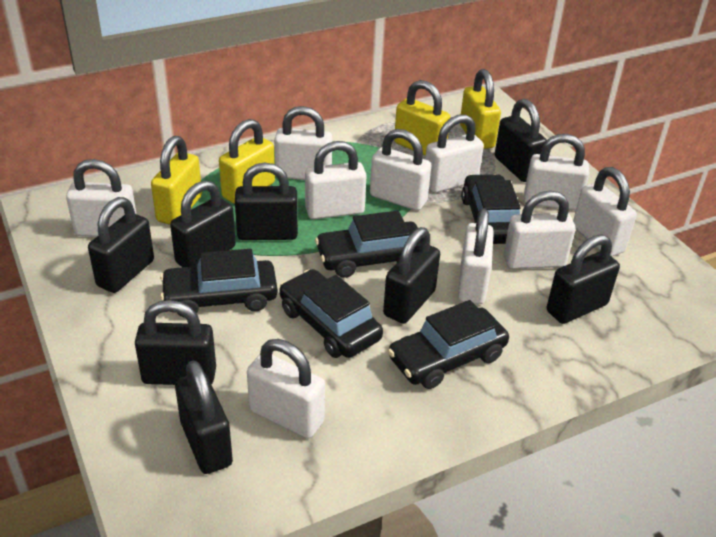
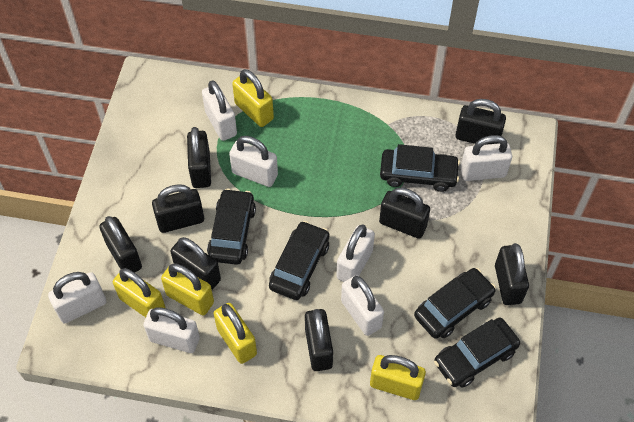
white padlock: 10 -> 7
yellow padlock: 4 -> 5

